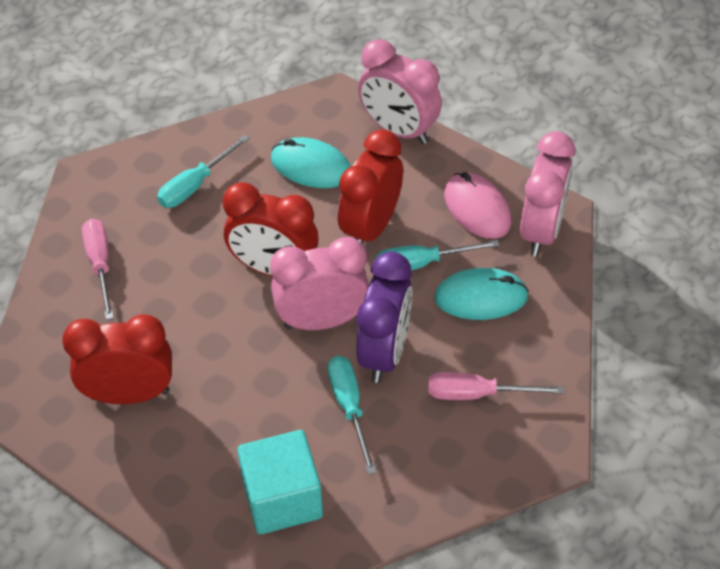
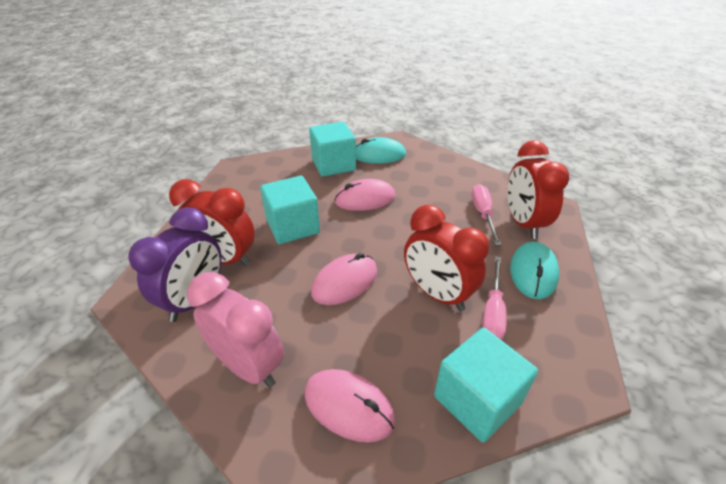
pink clock: 3 -> 1
pink mouse: 1 -> 3
turquoise cube: 1 -> 3
turquoise screwdriver: 3 -> 0

